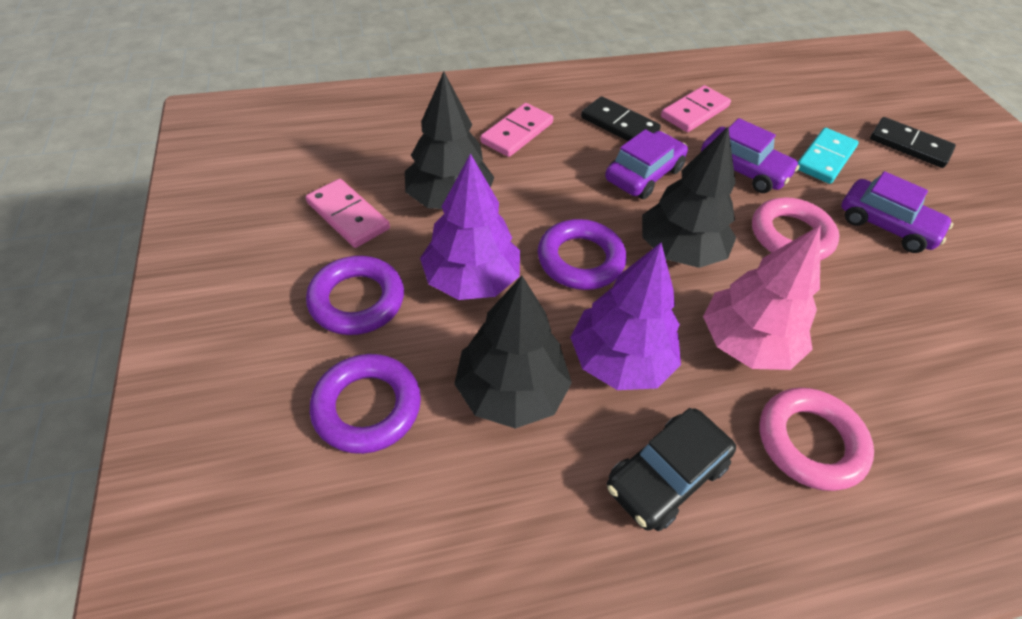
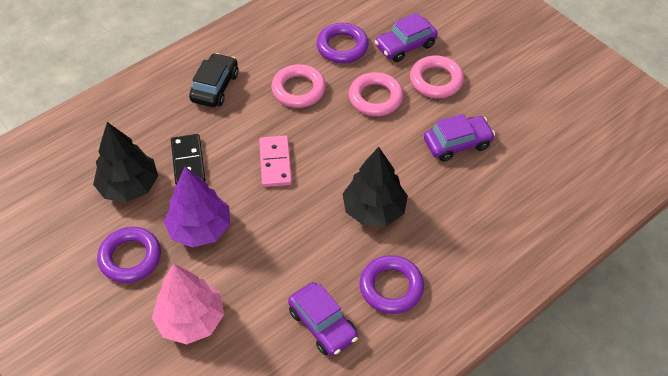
black domino: 2 -> 1
black tree: 3 -> 2
pink domino: 3 -> 1
pink ring: 2 -> 3
purple tree: 2 -> 1
turquoise domino: 1 -> 0

